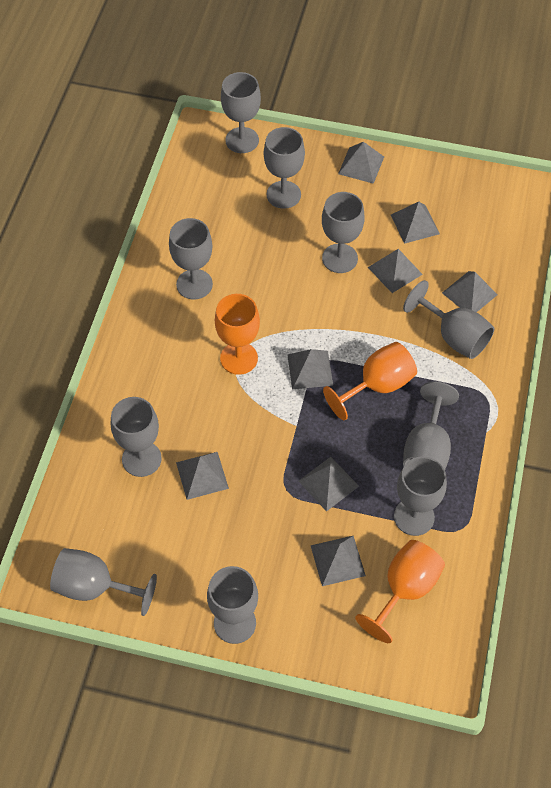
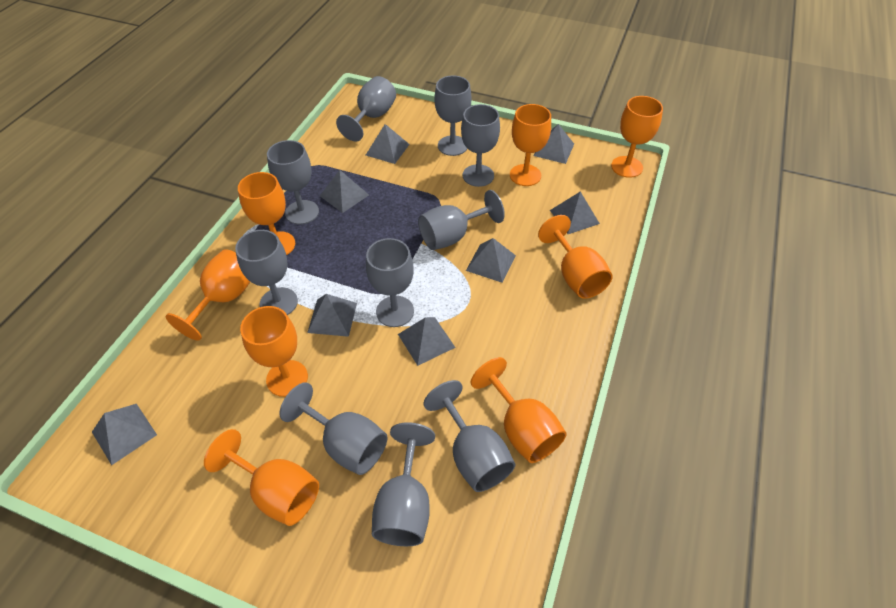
orange goblet: 3 -> 8

